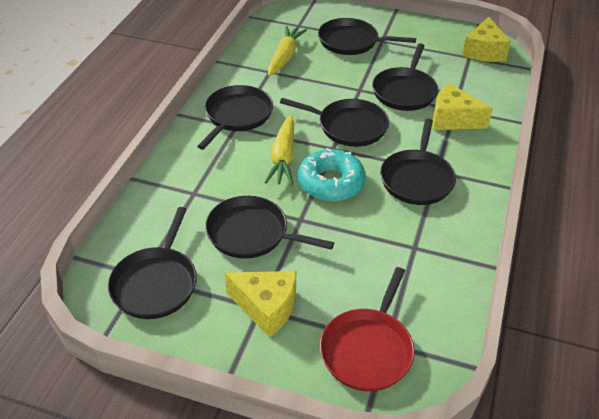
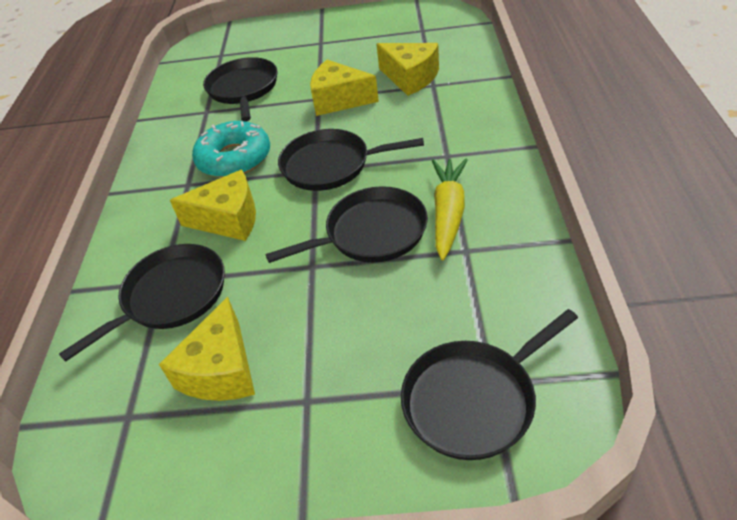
black pan: 7 -> 5
red pan: 1 -> 0
yellow carrot: 2 -> 1
yellow cheese: 3 -> 4

